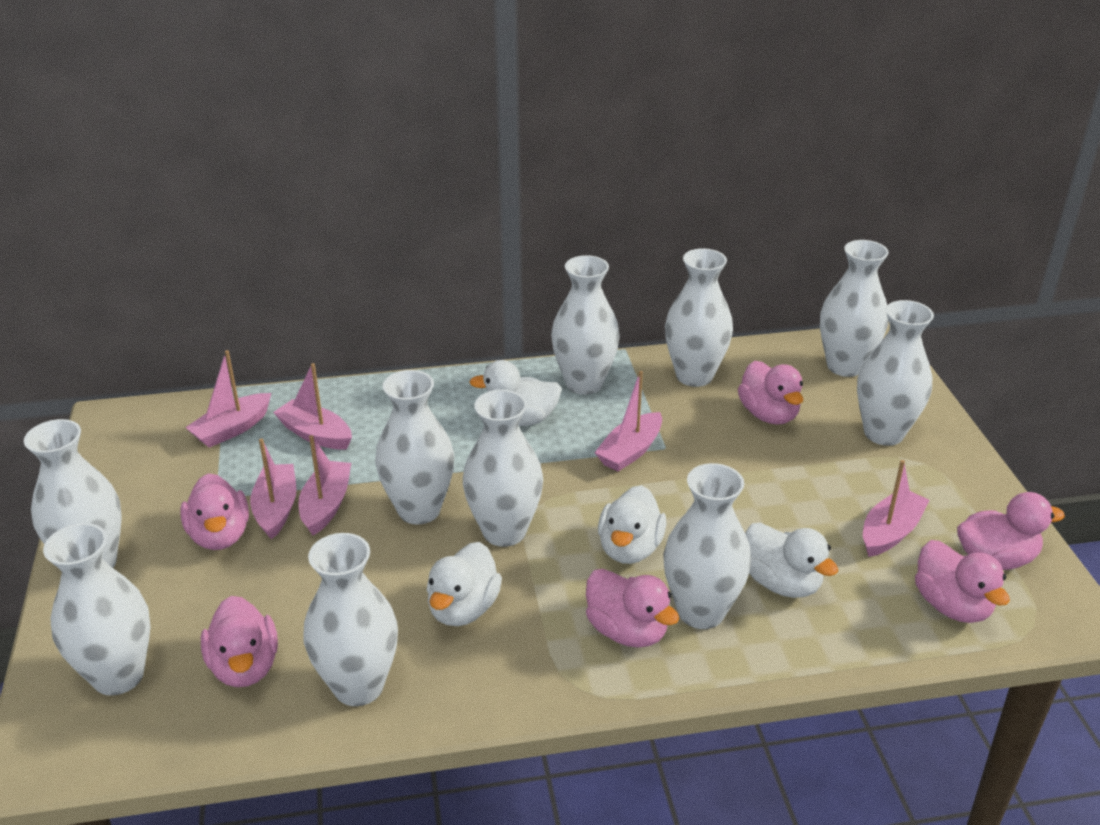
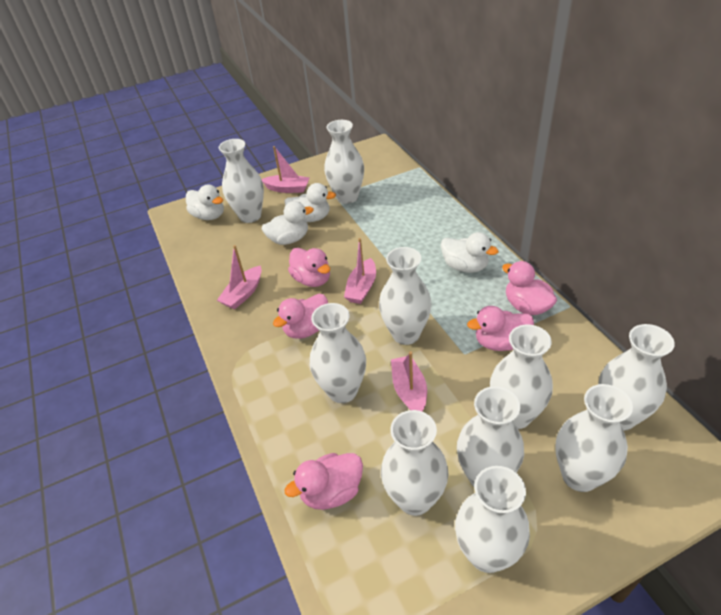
pink boat: 6 -> 4
pink duck: 6 -> 5

